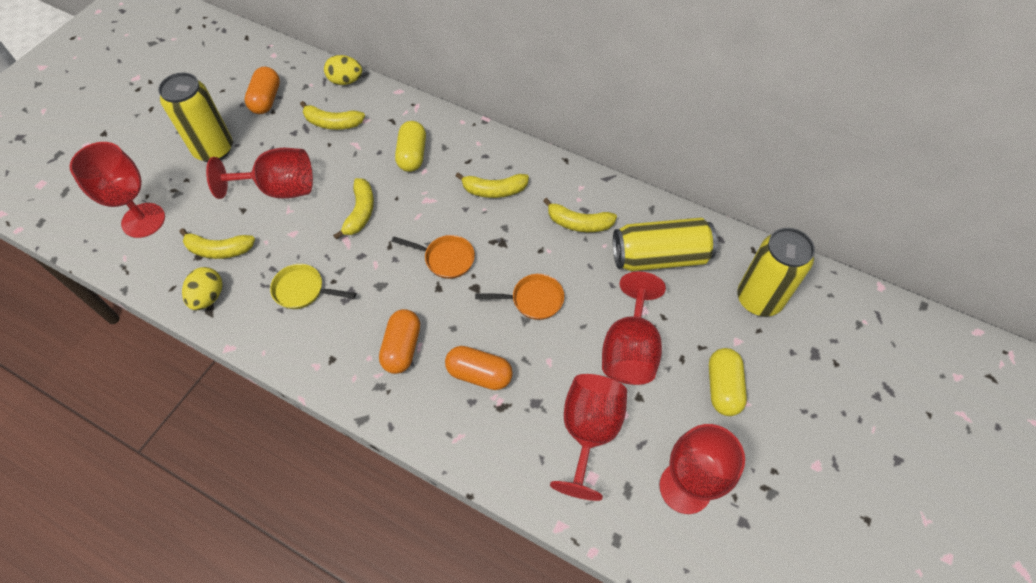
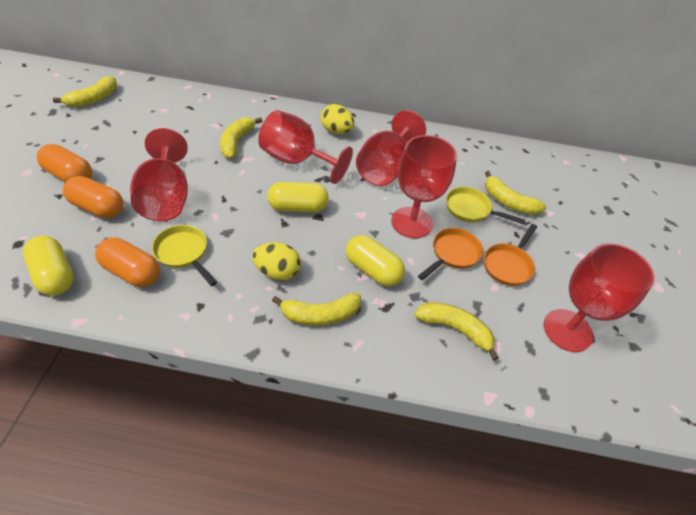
yellow can: 3 -> 0
yellow capsule: 2 -> 3
yellow pan: 1 -> 2

